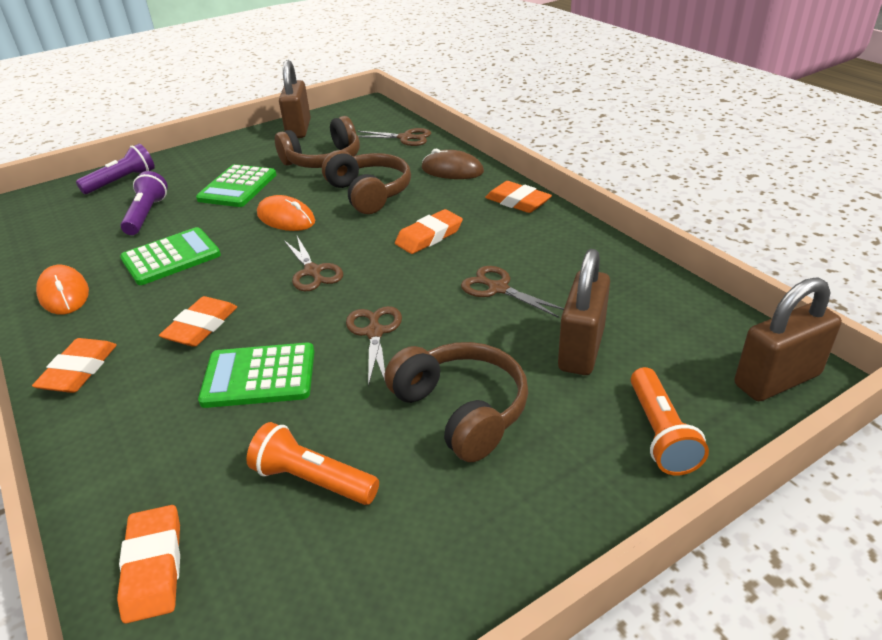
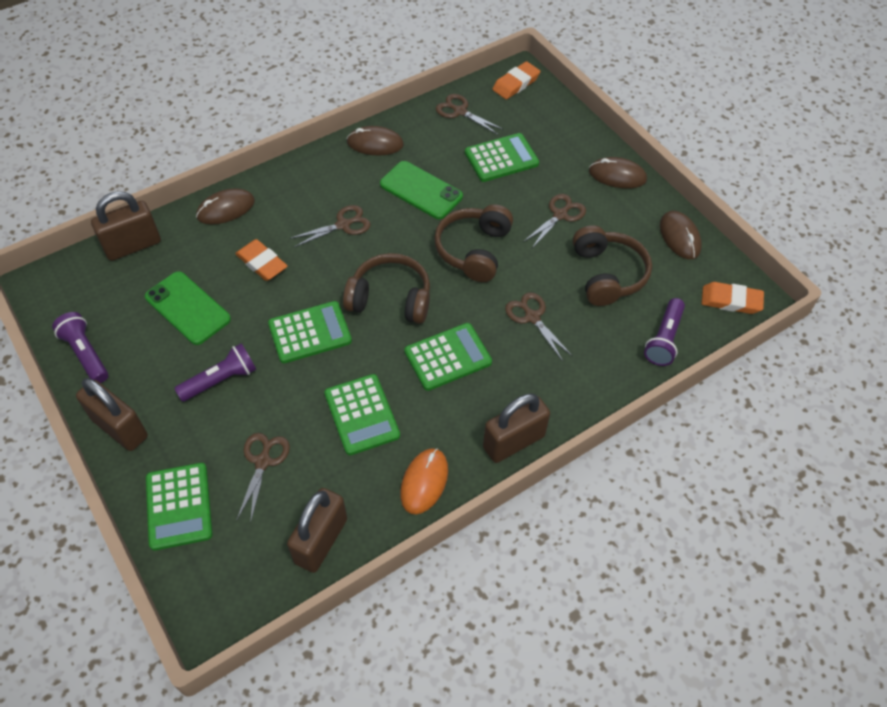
brown mouse: 1 -> 4
brown padlock: 3 -> 4
brown scissors: 4 -> 5
green calculator: 3 -> 5
green phone: 0 -> 2
orange eraser: 5 -> 3
orange flashlight: 2 -> 0
orange mouse: 2 -> 1
purple flashlight: 2 -> 3

